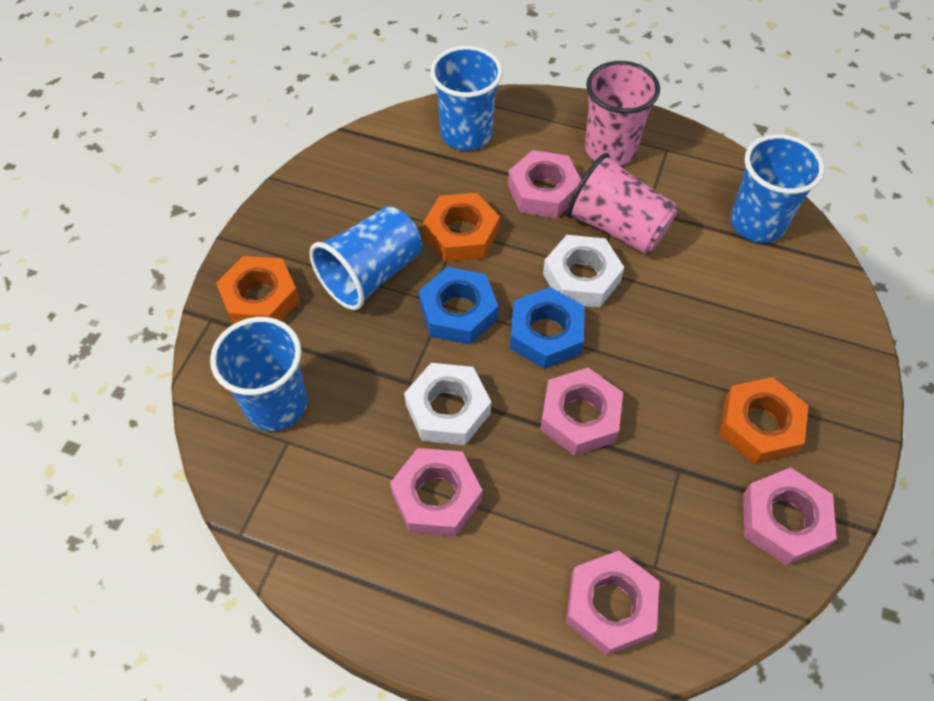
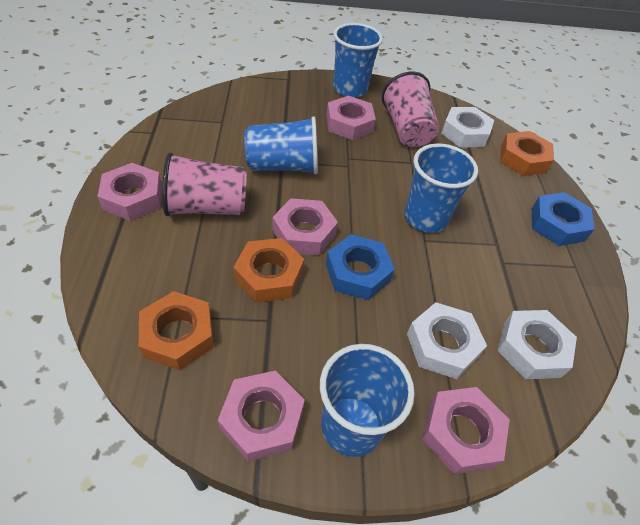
white nut: 2 -> 3

